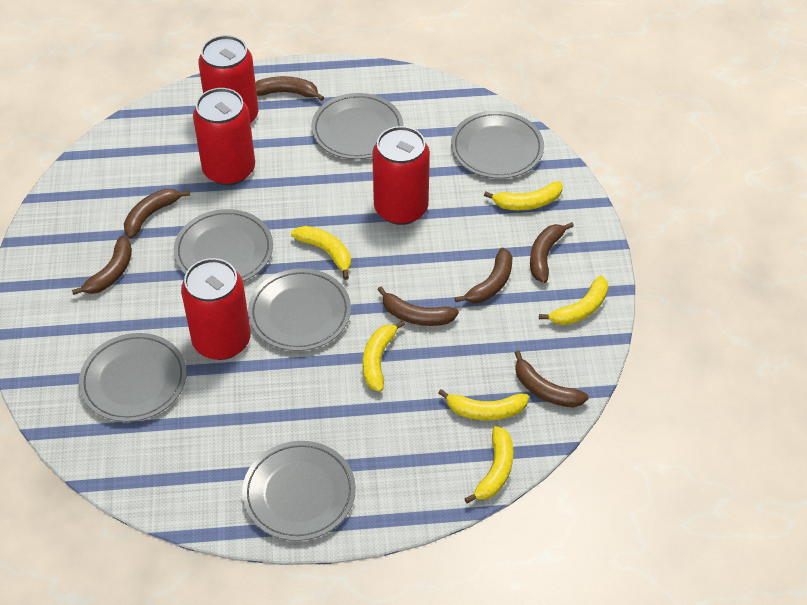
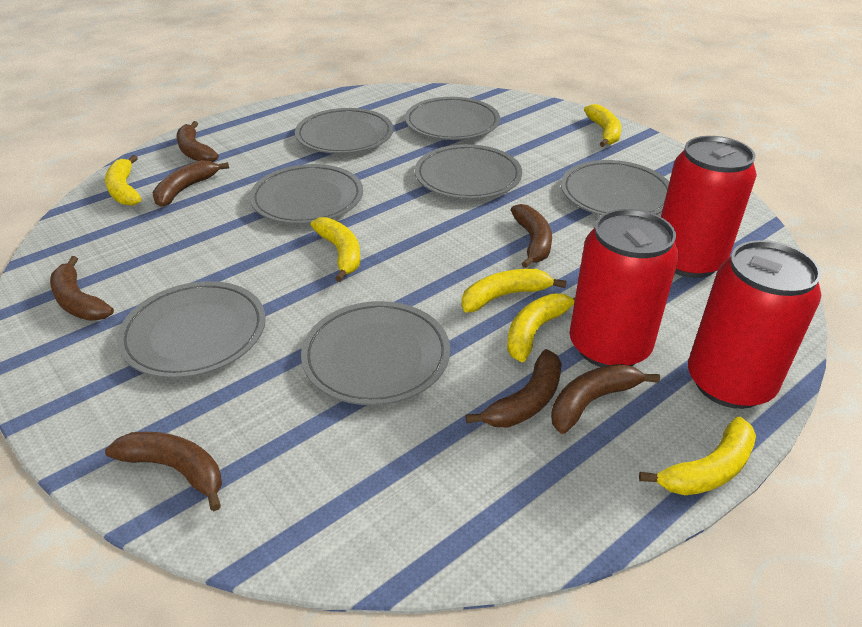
grey plate: 6 -> 7
red can: 4 -> 3

